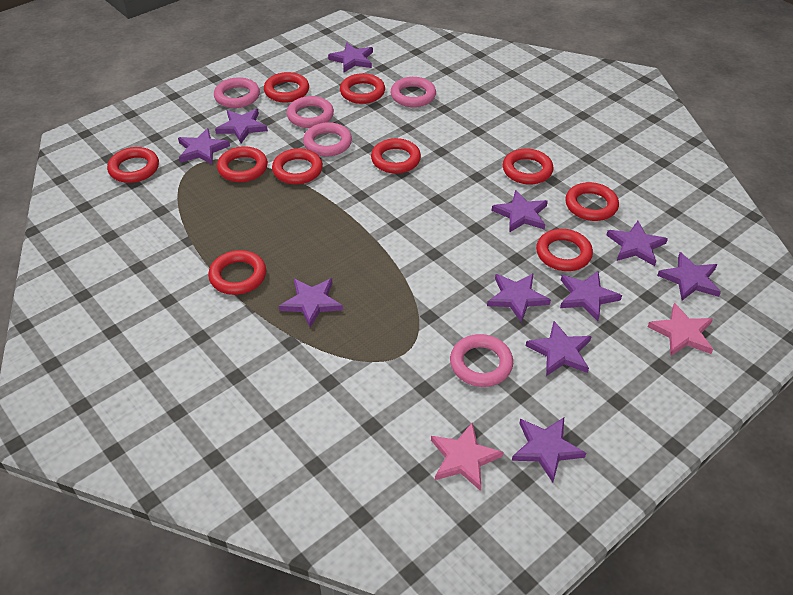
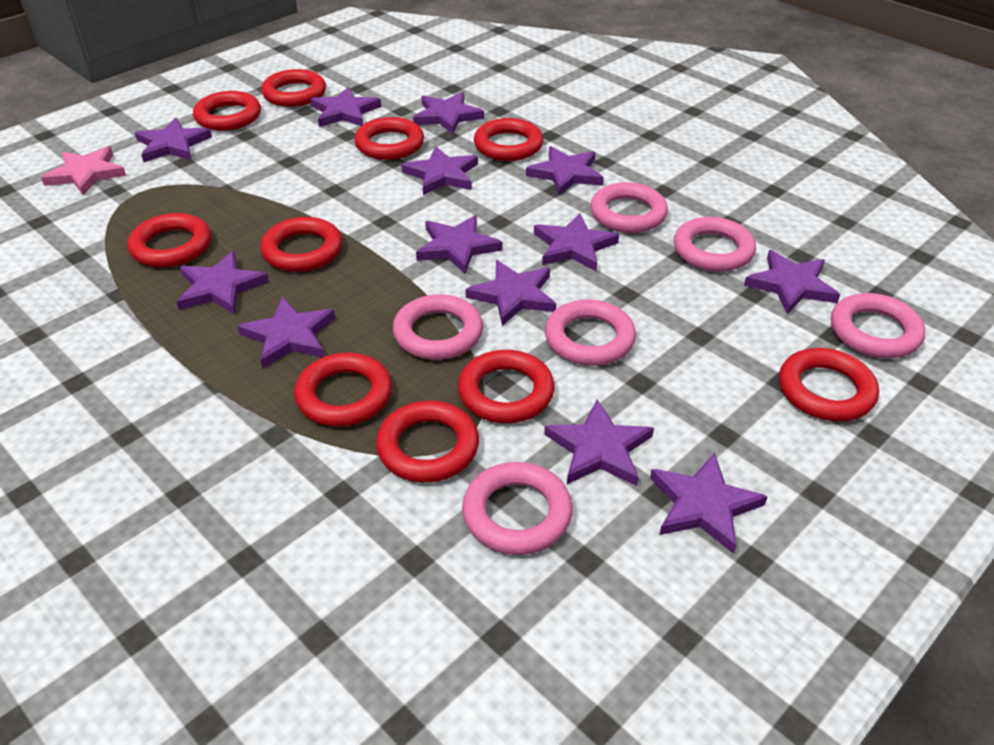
pink ring: 5 -> 6
pink star: 2 -> 1
purple star: 11 -> 13

